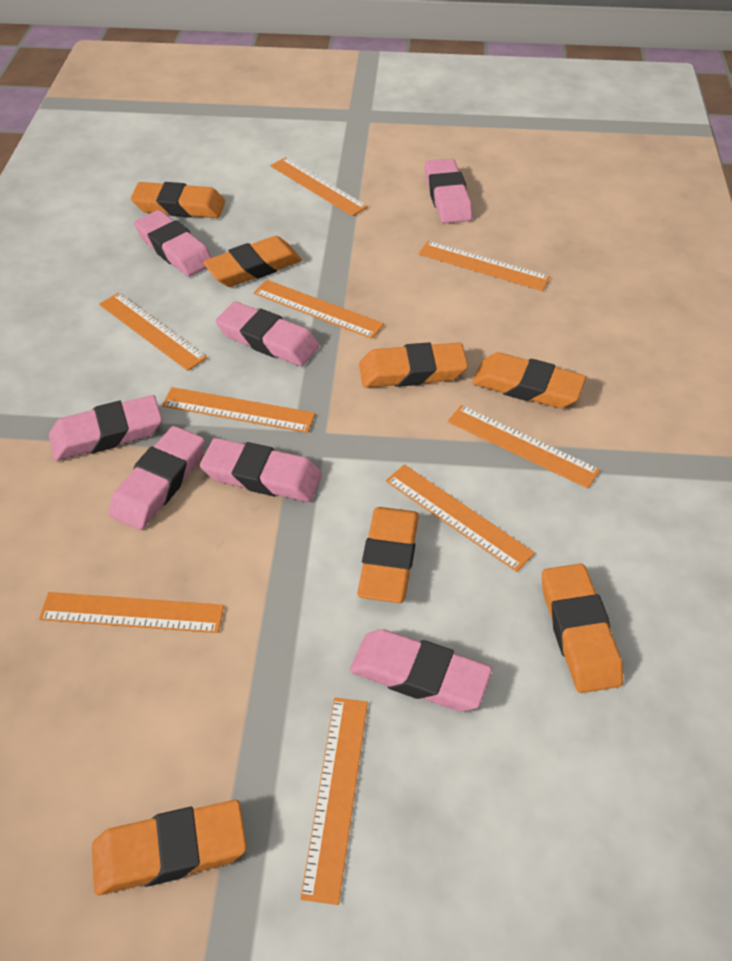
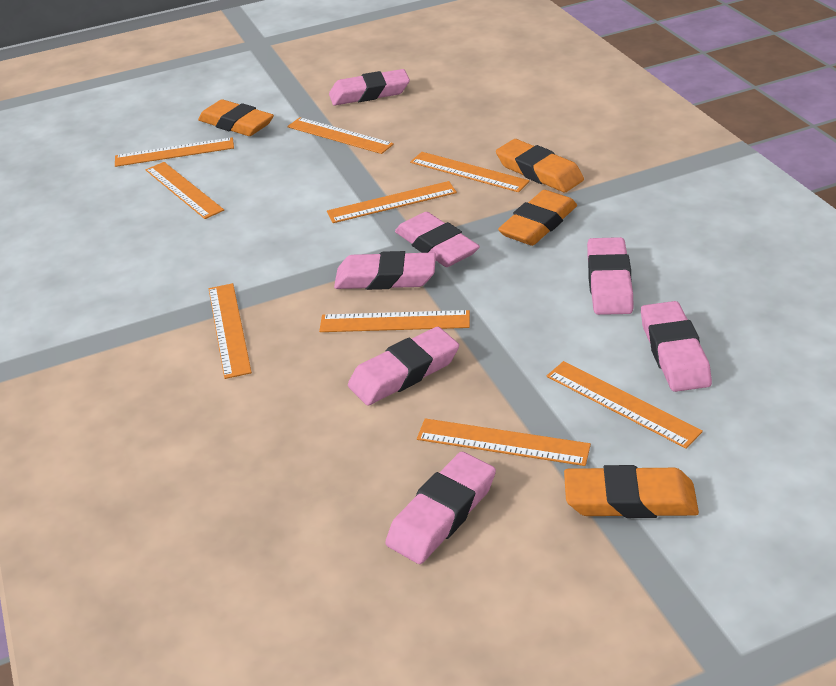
orange eraser: 7 -> 4

